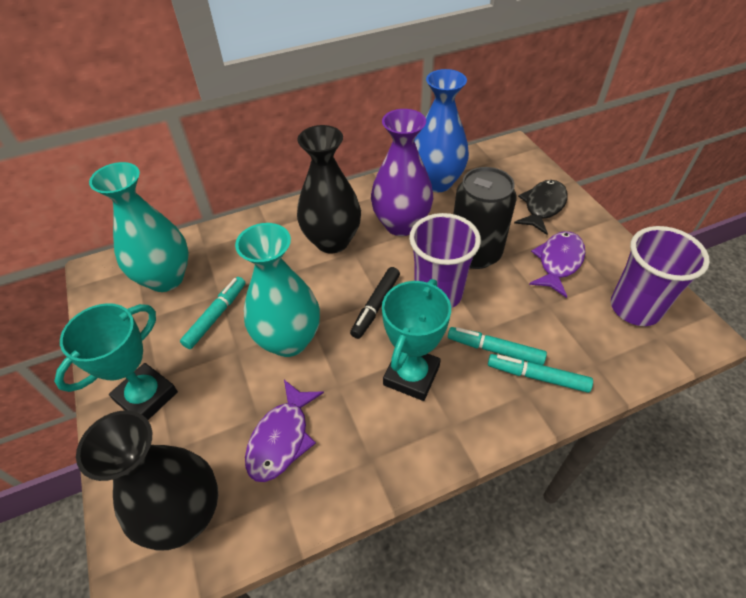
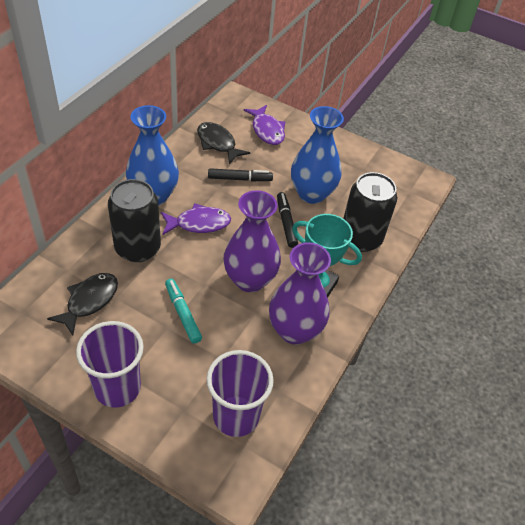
black can: 1 -> 2
black fish: 1 -> 2
black marker: 1 -> 2
black vase: 2 -> 0
blue vase: 1 -> 2
purple vase: 1 -> 2
turquoise marker: 3 -> 1
turquoise trophy: 2 -> 1
turquoise vase: 2 -> 0

